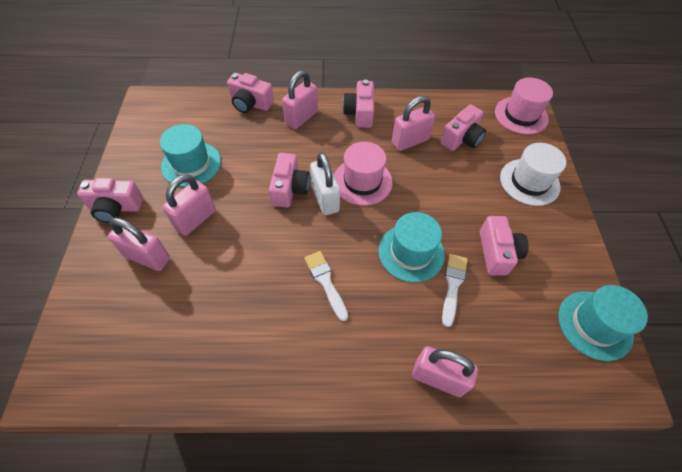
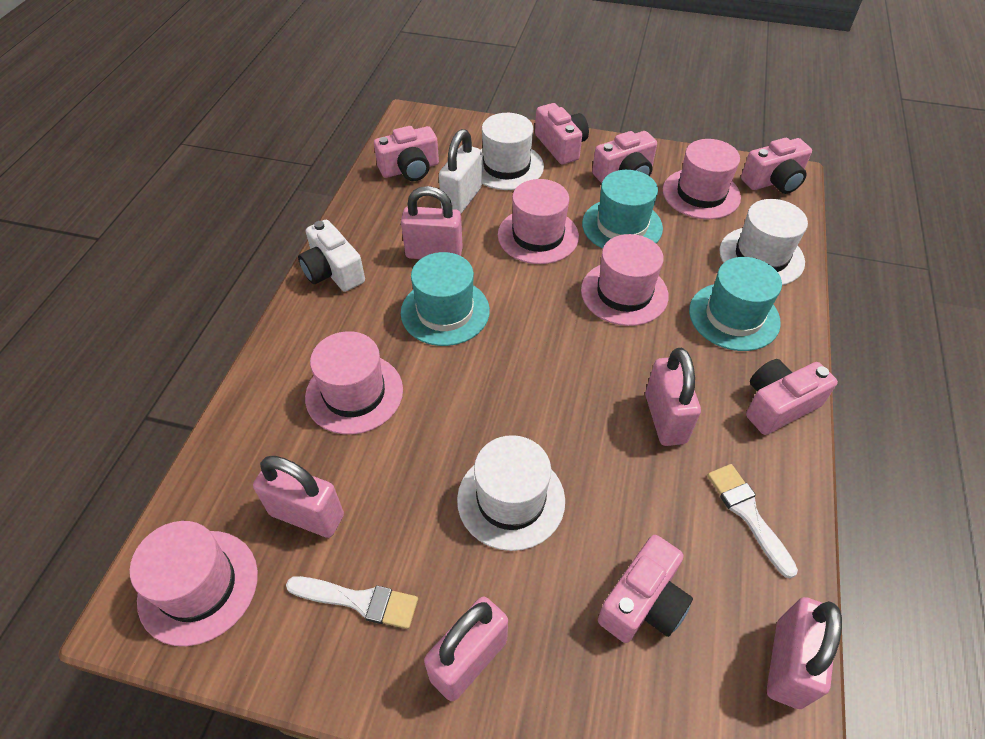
pink hat: 2 -> 5
white camera: 0 -> 1
white hat: 1 -> 3

